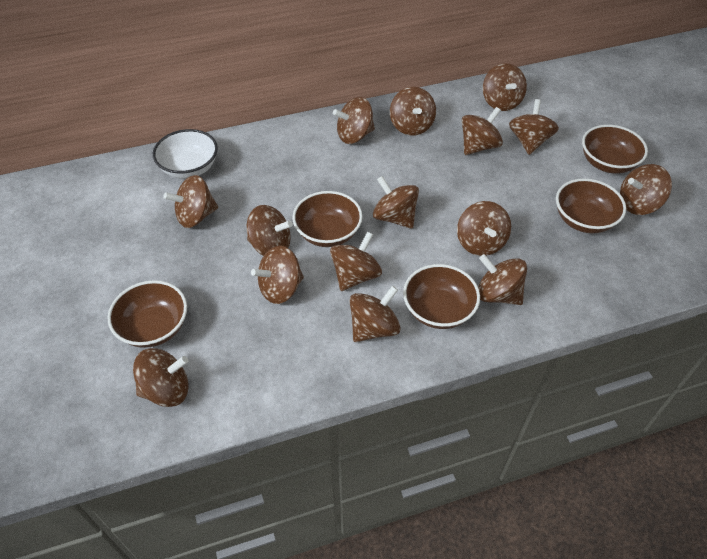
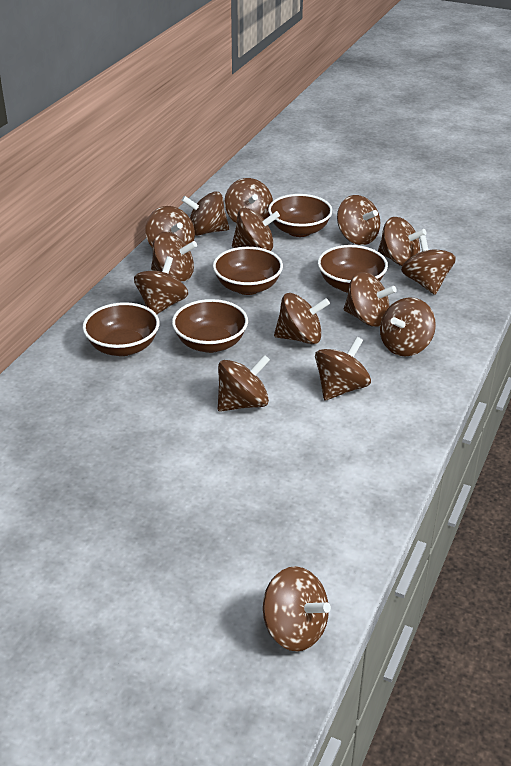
white bowl: 1 -> 0

